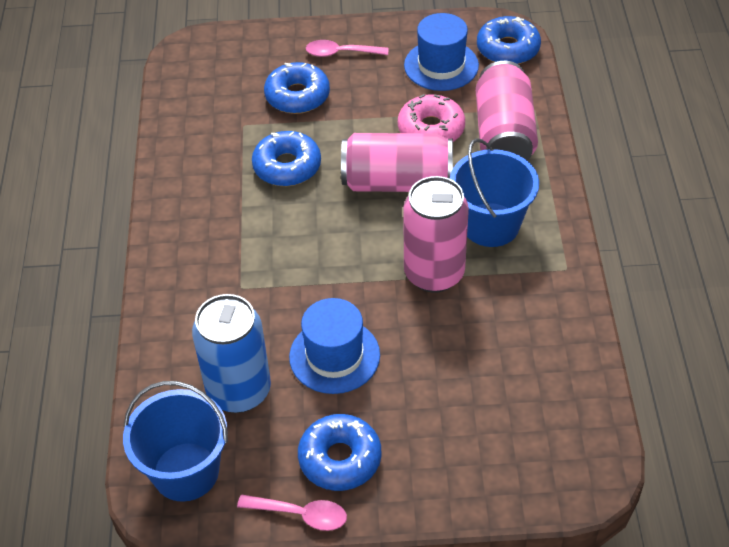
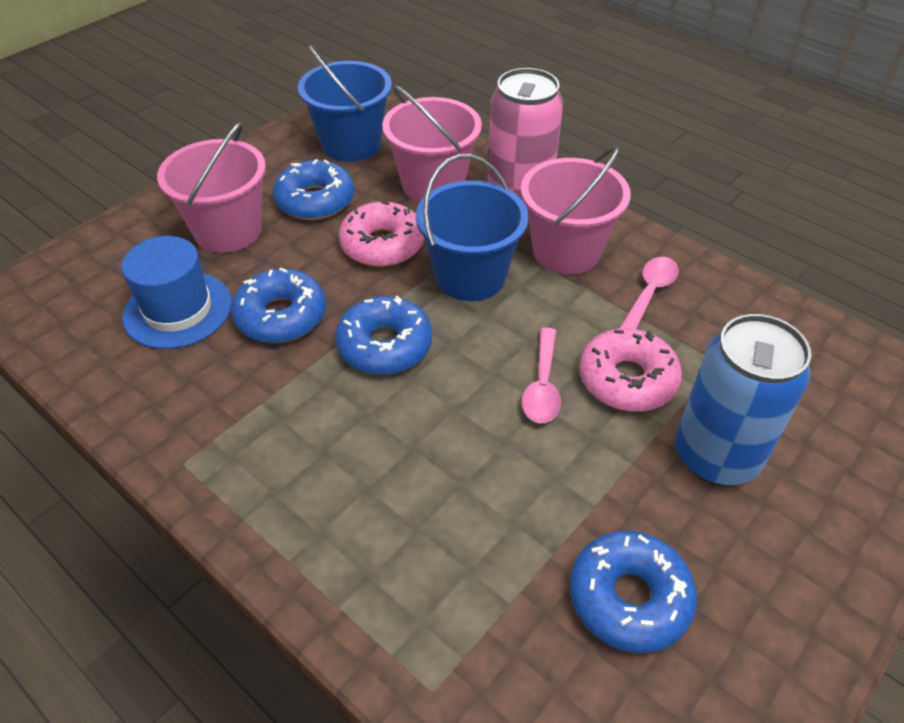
blue hat: 2 -> 1
pink bucket: 0 -> 3
pink can: 3 -> 1
pink donut: 1 -> 2

